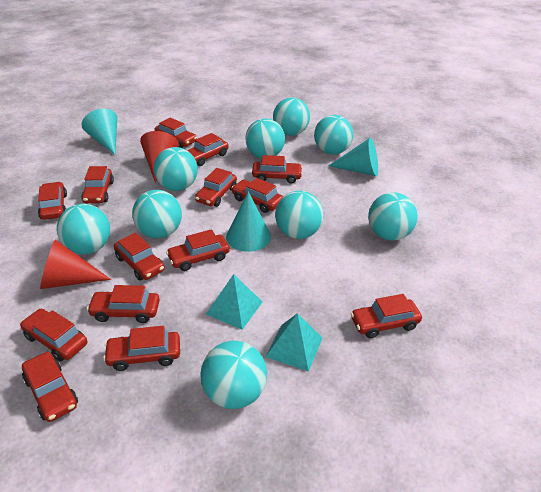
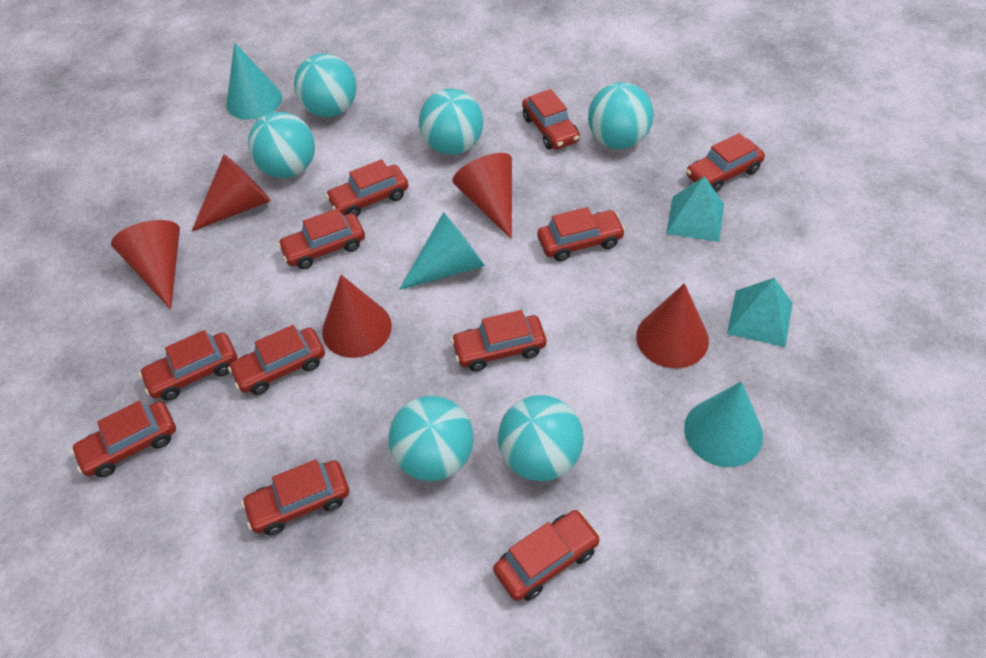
red car: 14 -> 11
red cone: 2 -> 5
turquoise ball: 9 -> 6

